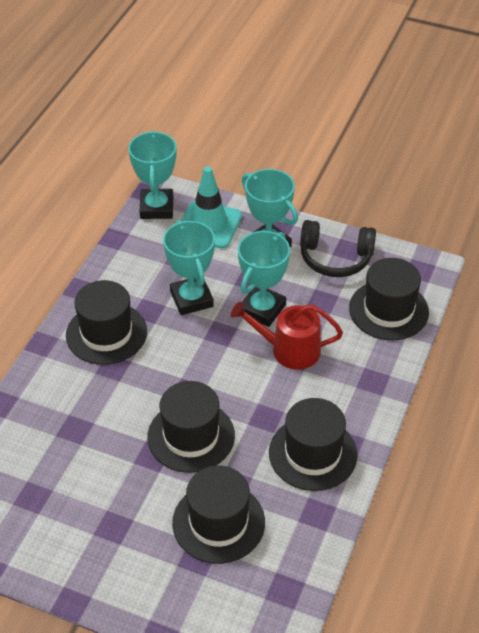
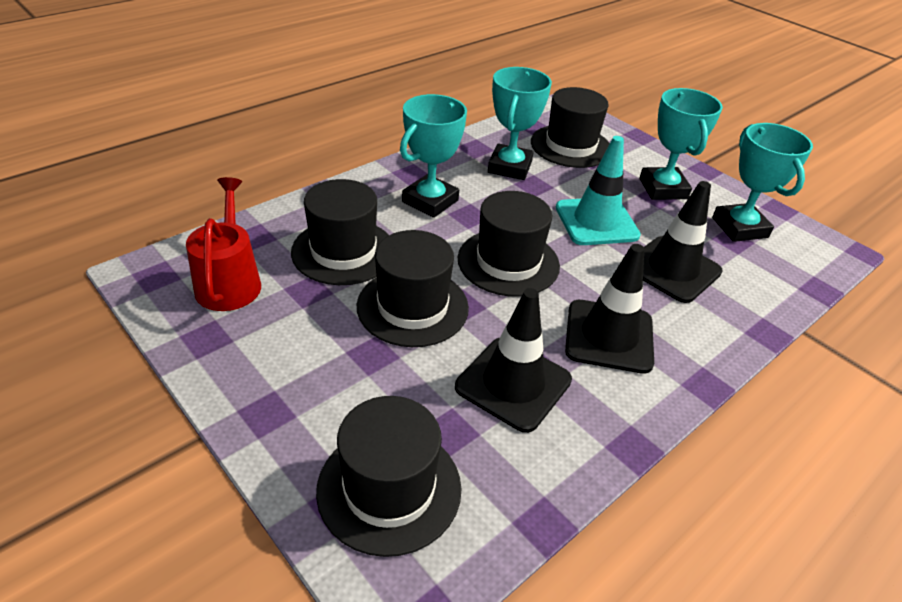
black headphones: 1 -> 0
black traffic cone: 0 -> 3

